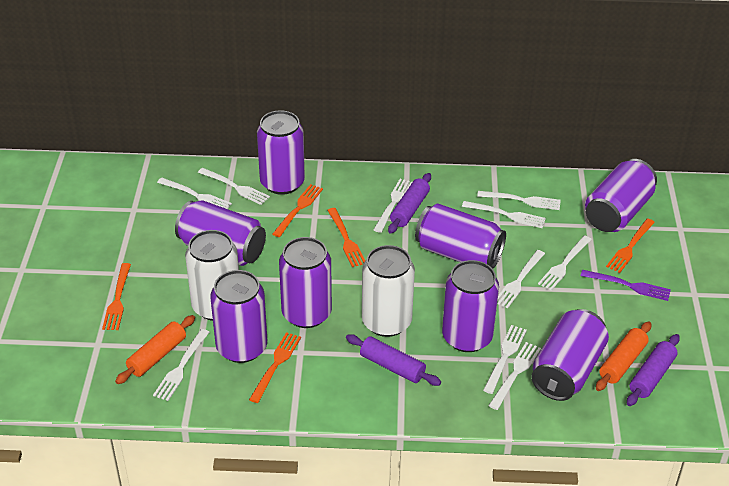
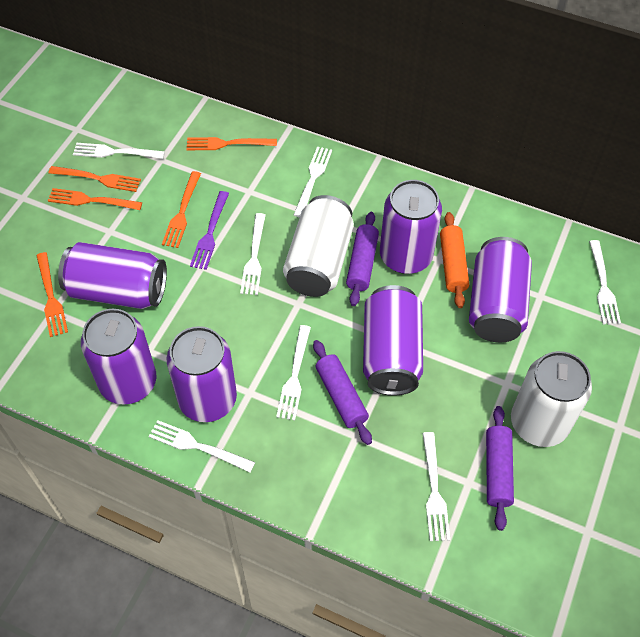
orange rolling pin: 2 -> 1
purple can: 8 -> 6
white fork: 10 -> 7

